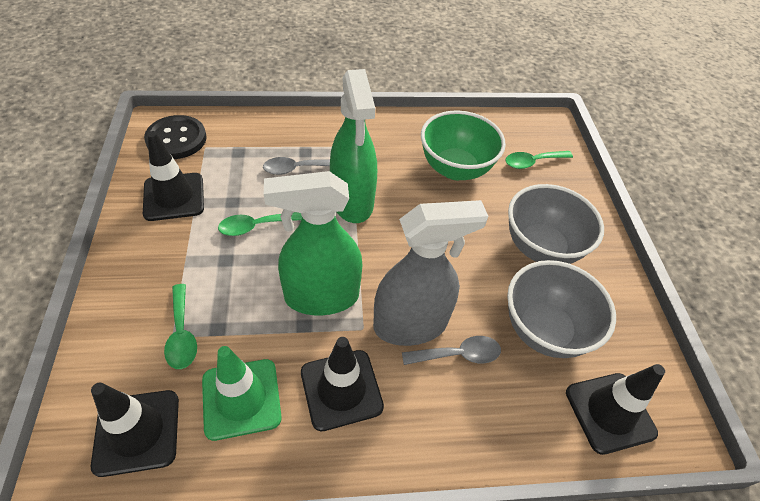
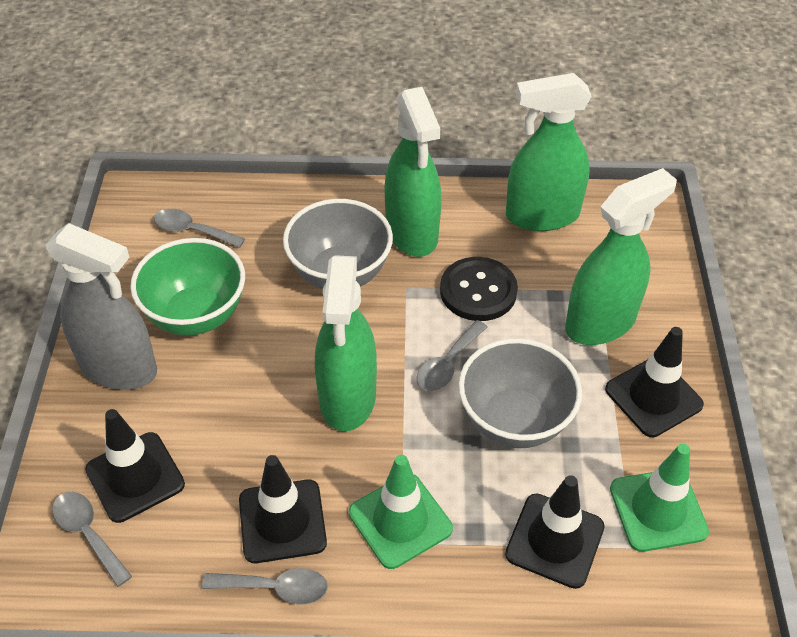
green spoon: 3 -> 0
green spray bottle: 2 -> 4
green traffic cone: 1 -> 2
grey spoon: 2 -> 4

